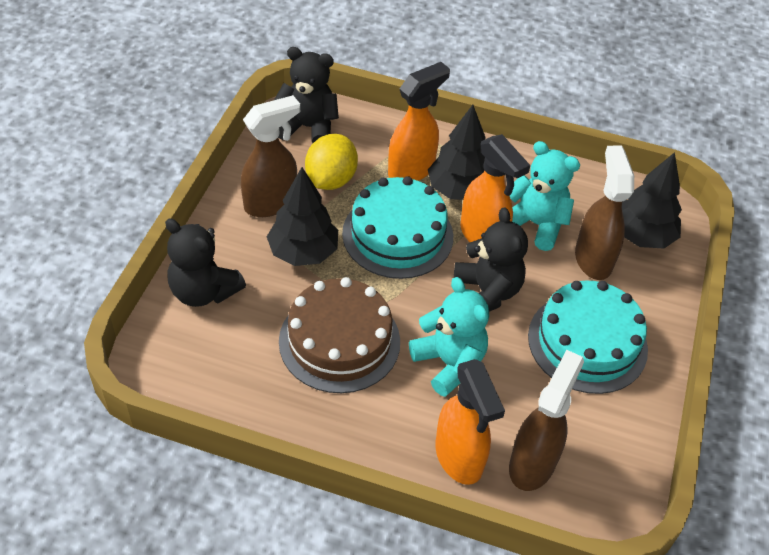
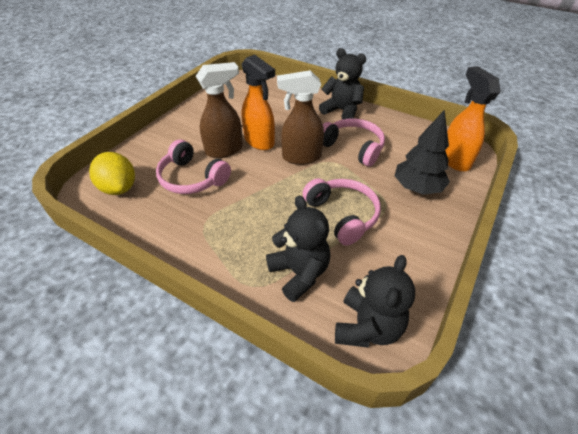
black tree: 3 -> 1
brown cake: 1 -> 0
brown spray bottle: 3 -> 2
orange spray bottle: 3 -> 2
pink headphones: 0 -> 3
turquoise cake: 2 -> 0
turquoise teddy bear: 2 -> 0

